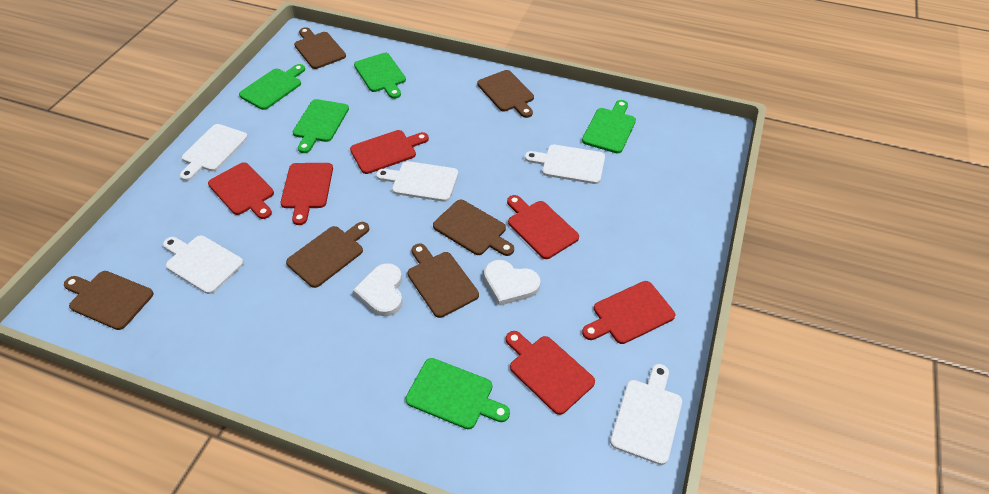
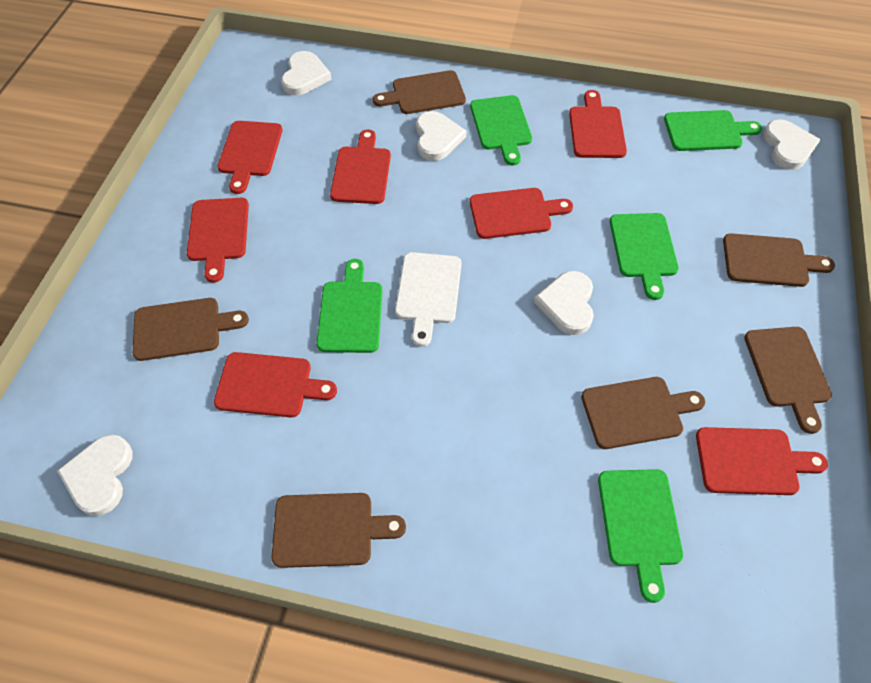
red cutting board: 6 -> 7
white cutting board: 5 -> 1
white heart: 2 -> 5

